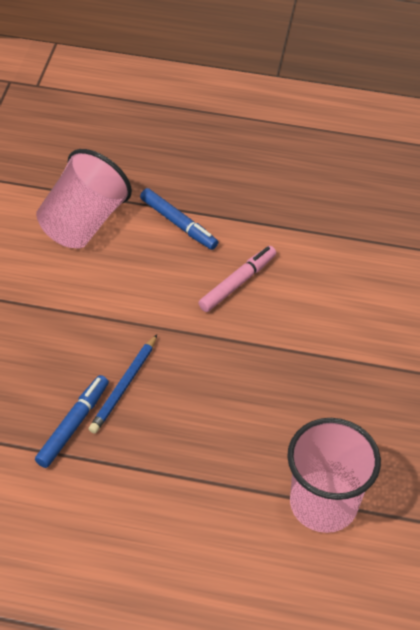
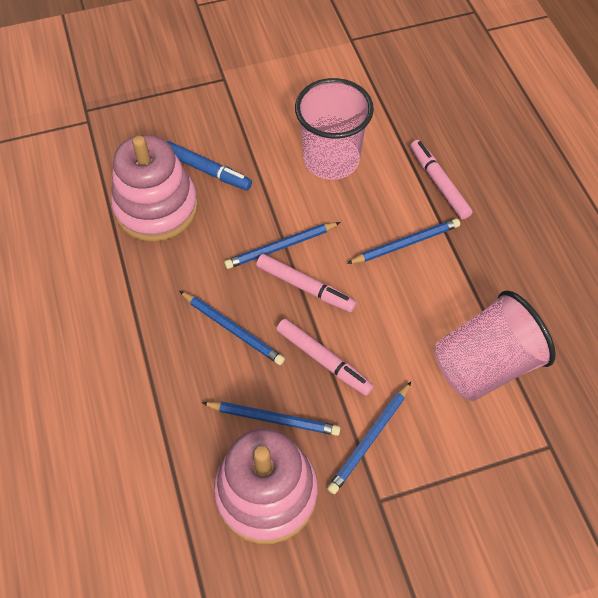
blue marker: 2 -> 1
blue pencil: 1 -> 5
pink marker: 1 -> 3
pink stacking toy: 0 -> 2

